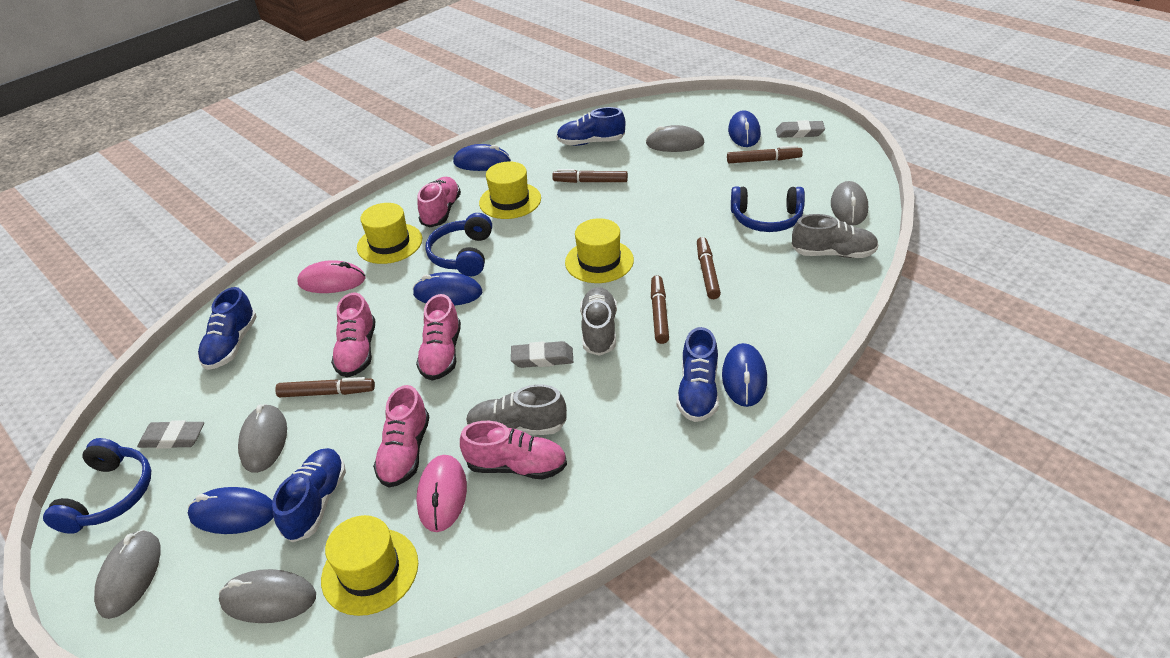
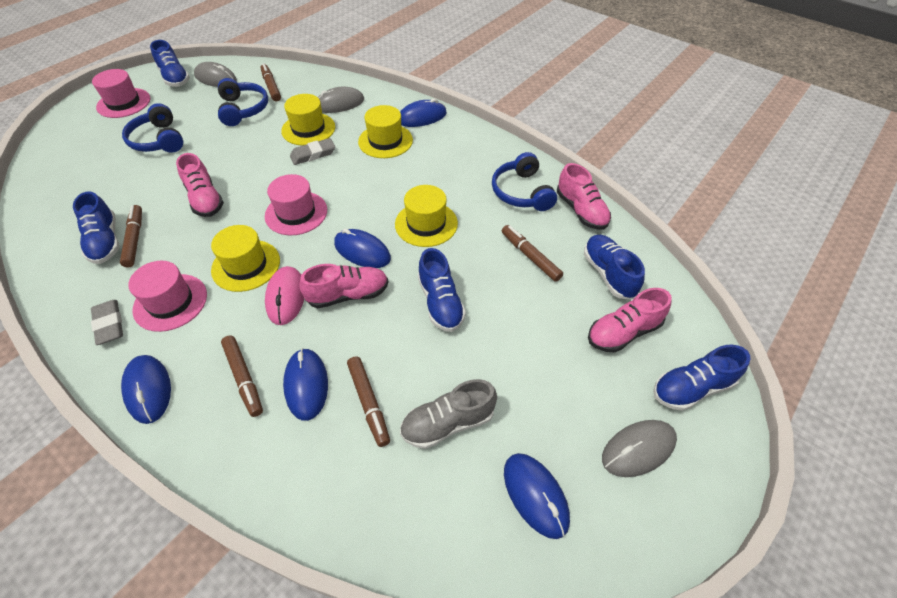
blue shoe: 4 -> 5
grey eraser: 3 -> 2
grey mouse: 5 -> 3
grey shoe: 3 -> 1
pink hat: 0 -> 3
pink mouse: 2 -> 1
pink shoe: 5 -> 4

